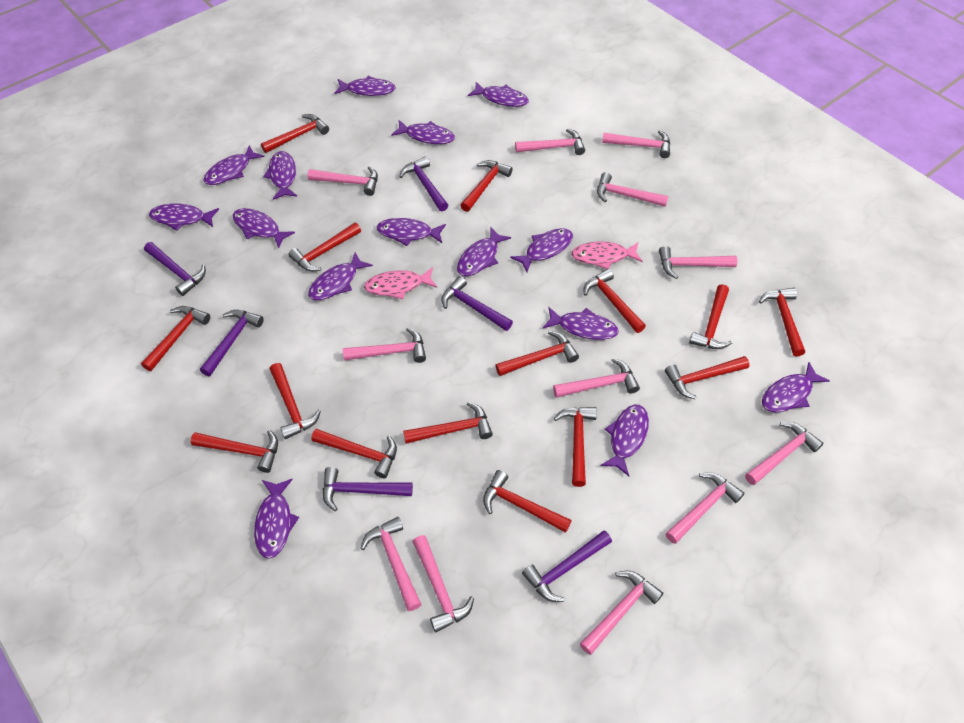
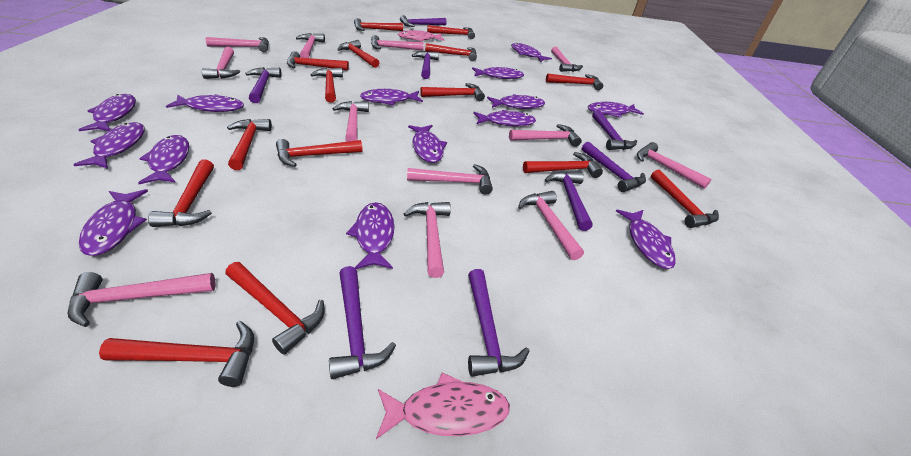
purple fish: 15 -> 14
purple hammer: 6 -> 8

